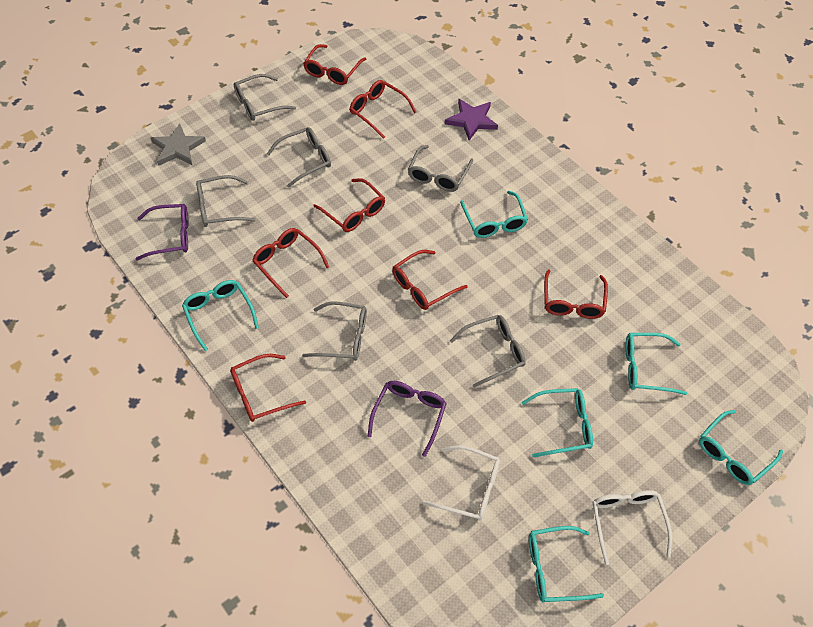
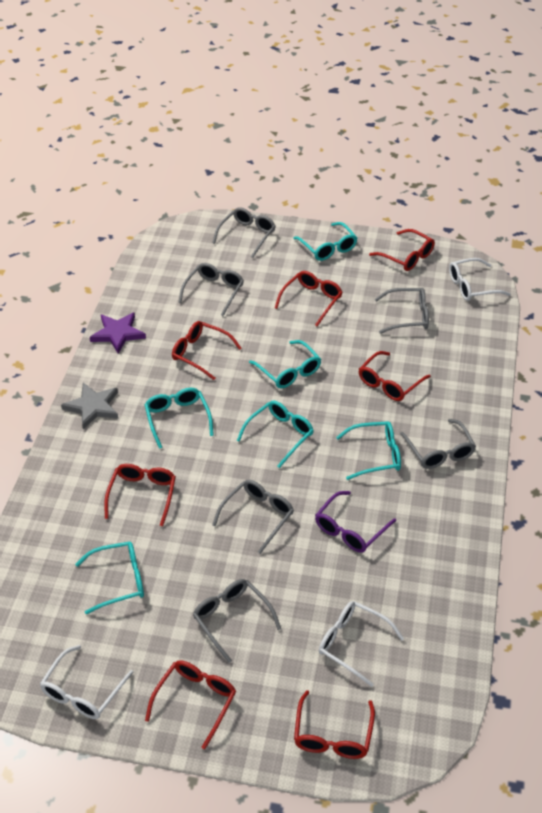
purple glasses: 2 -> 1
white glasses: 2 -> 3

